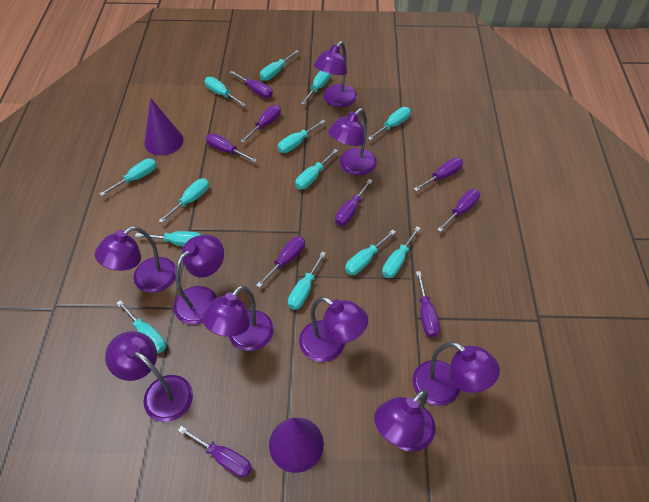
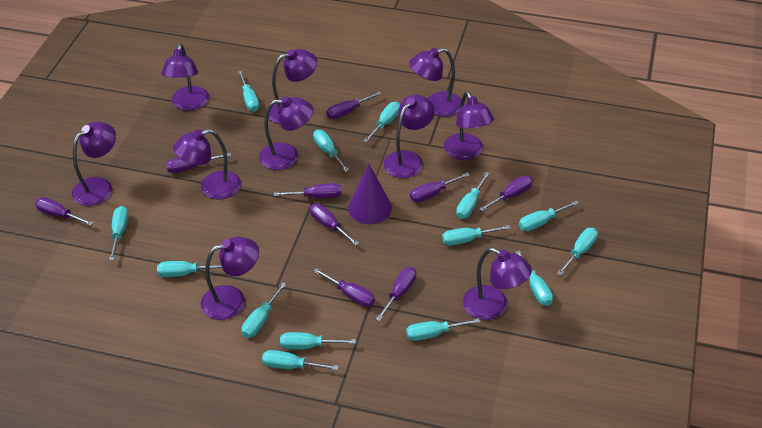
purple cone: 2 -> 1
purple lamp: 9 -> 10
turquoise screwdriver: 13 -> 14

